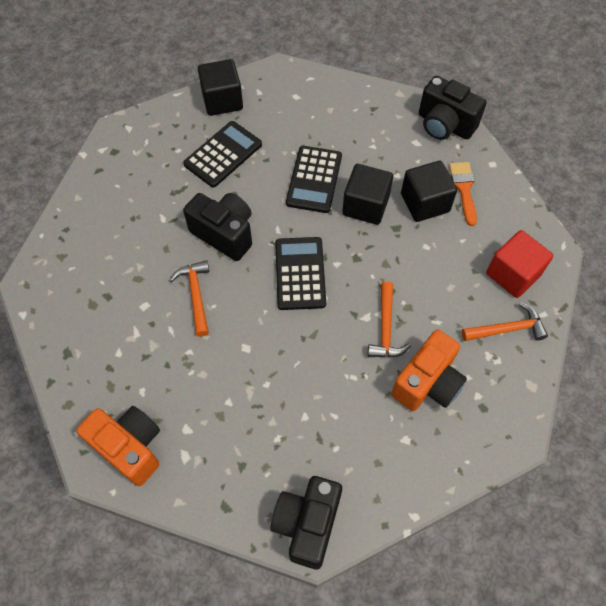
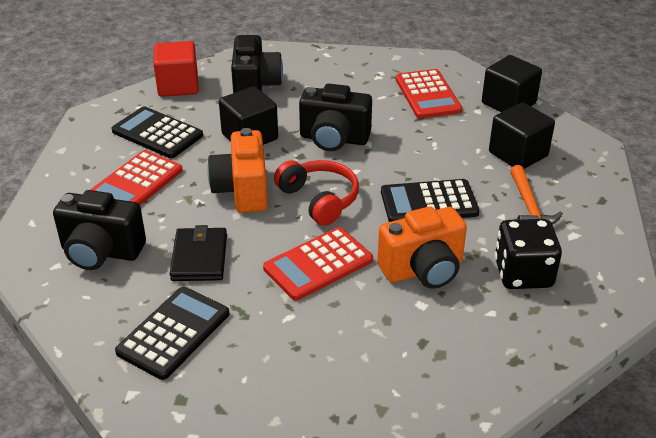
black dice: 0 -> 1
black wallet: 0 -> 1
orange brush: 1 -> 0
orange hammer: 3 -> 1
red calculator: 0 -> 3
red headphones: 0 -> 1

